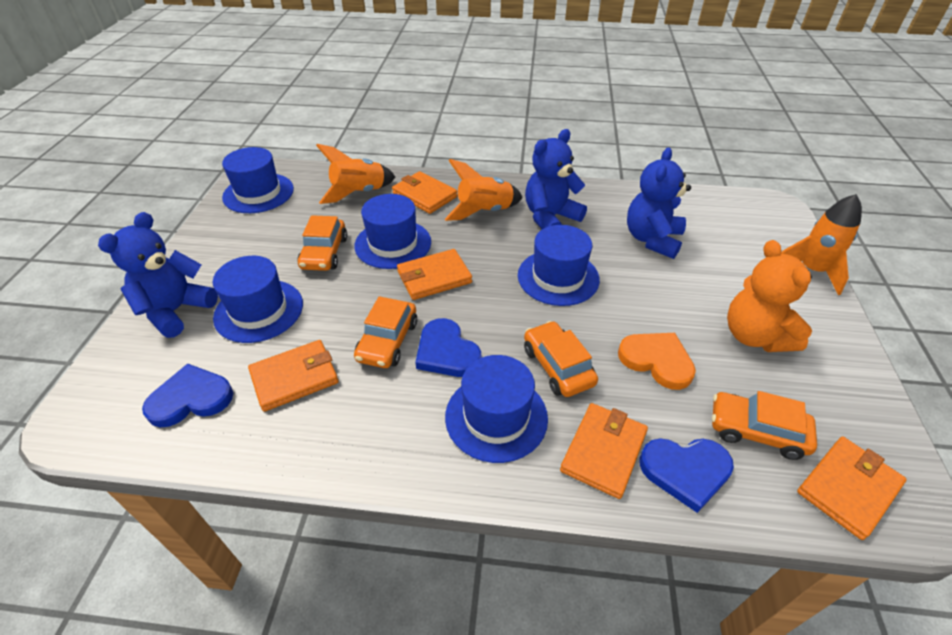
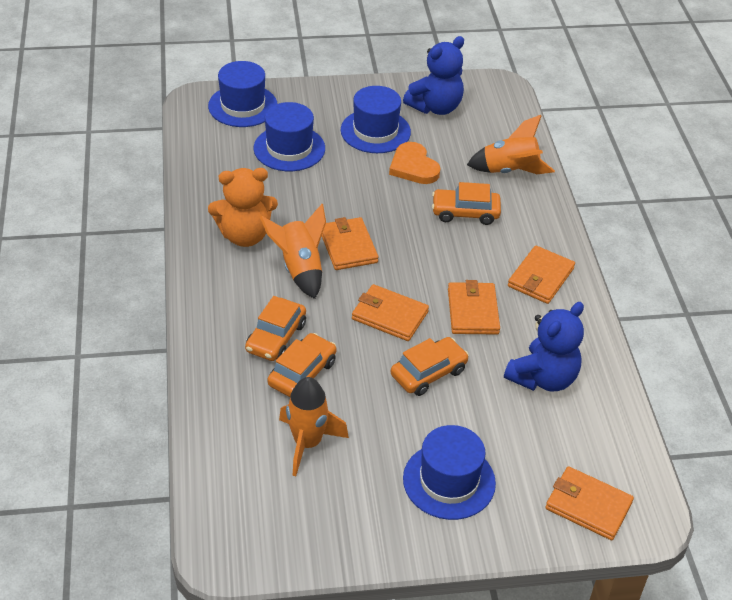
blue hat: 5 -> 4
blue heart: 3 -> 0
blue teddy bear: 3 -> 2

